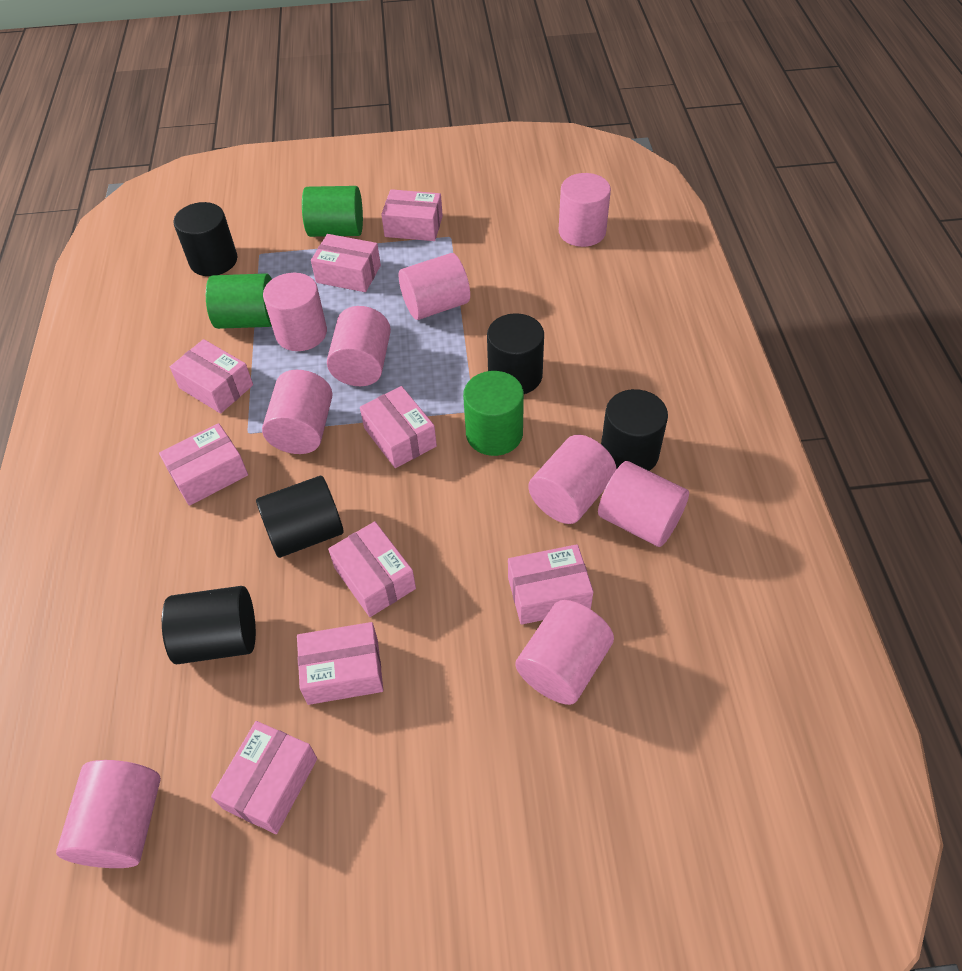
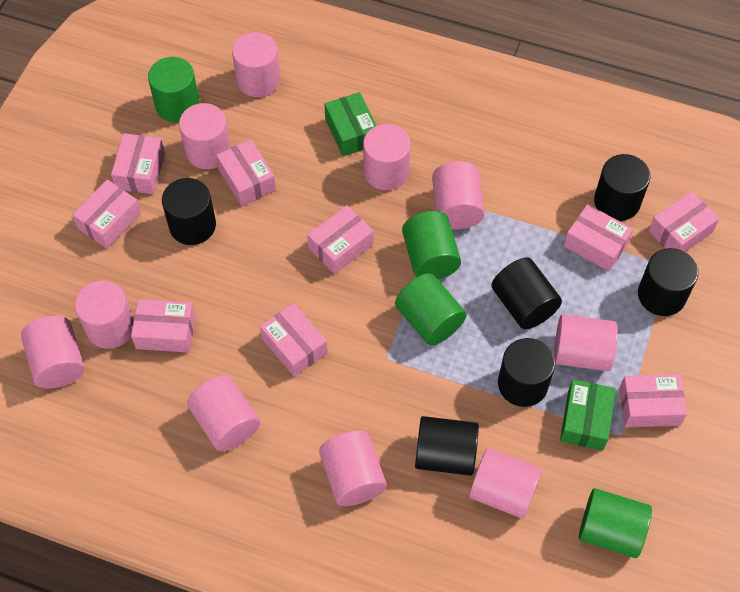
black cylinder: 5 -> 6
green box: 0 -> 2
green cylinder: 3 -> 4
pink cylinder: 9 -> 10

